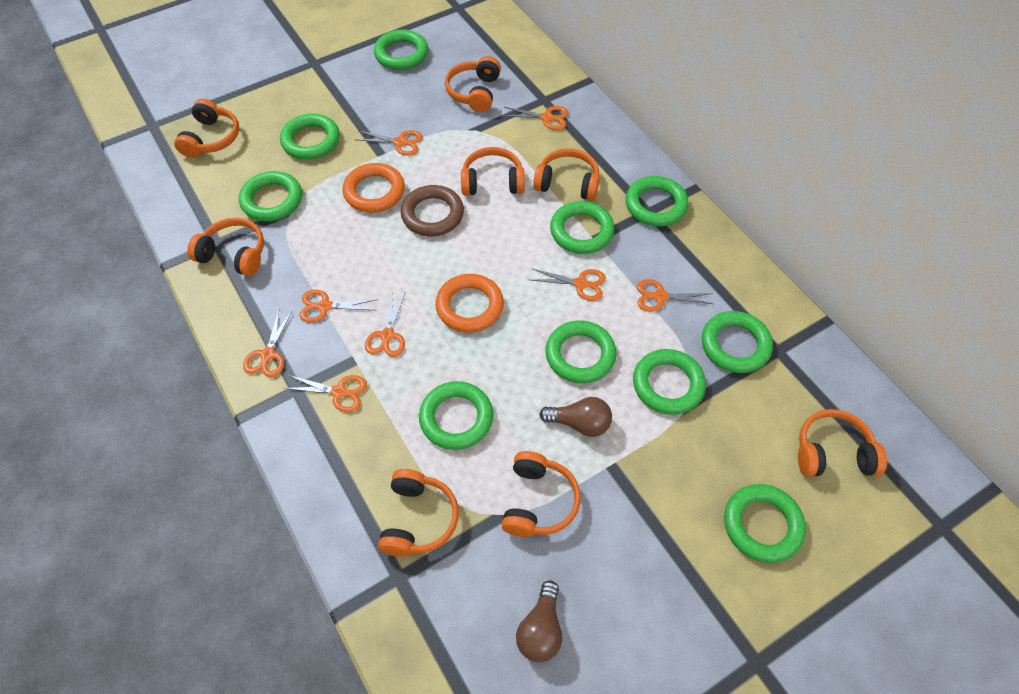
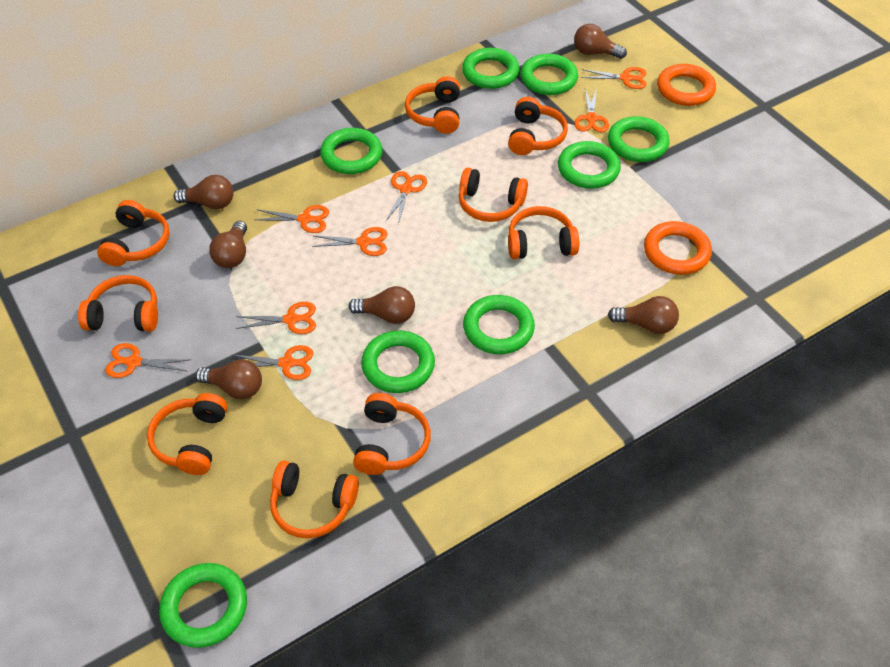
brown light bulb: 2 -> 6
brown ring: 1 -> 0
green ring: 10 -> 8
orange headphones: 8 -> 9

